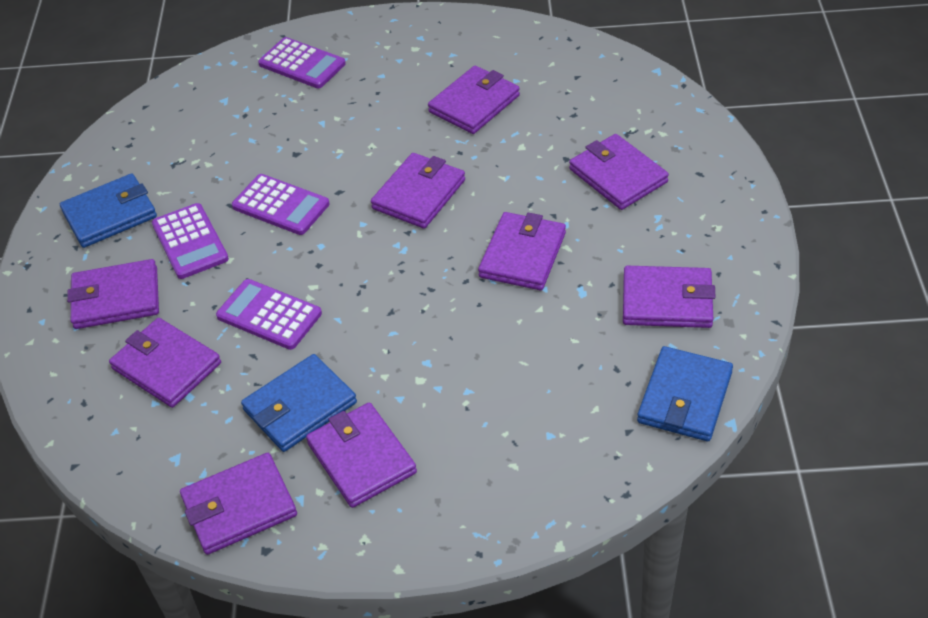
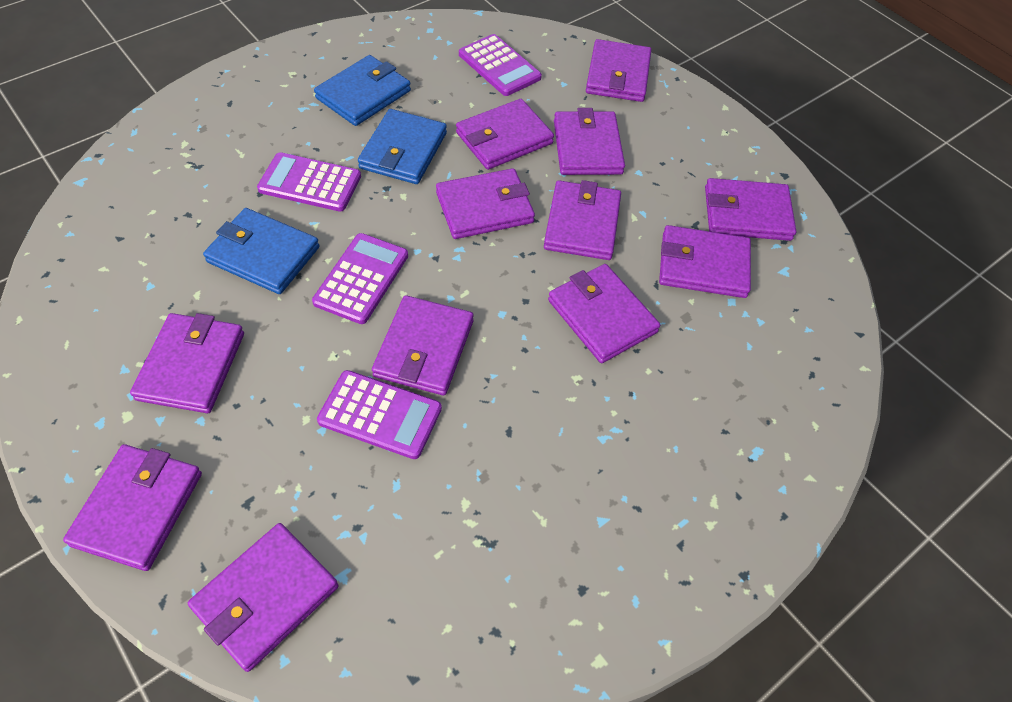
purple wallet: 9 -> 12

